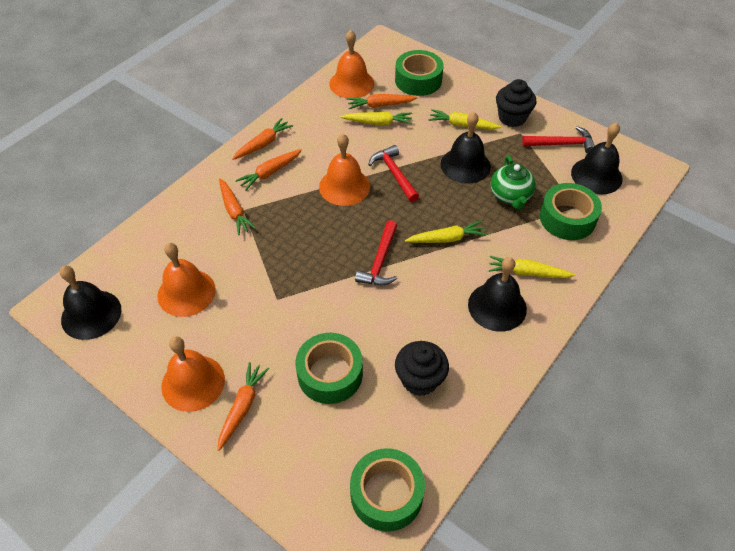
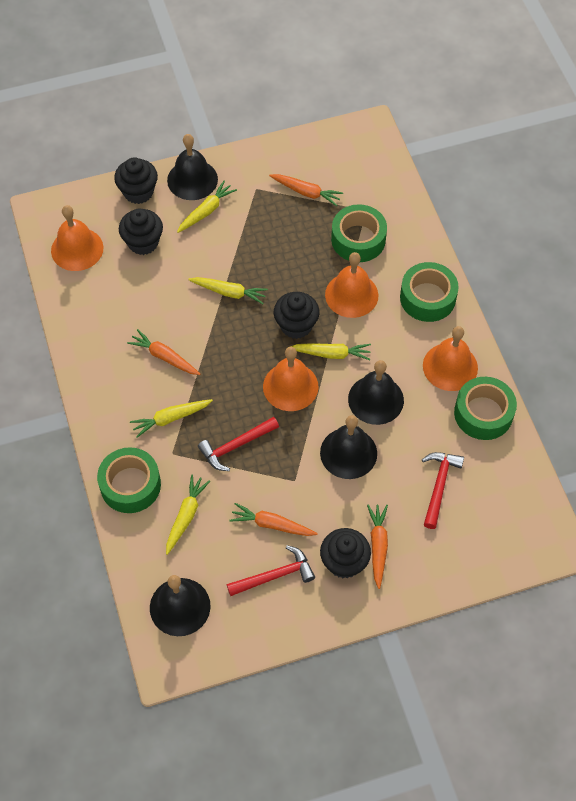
black cupcake: 2 -> 4
green teapot: 1 -> 0
orange carrot: 5 -> 4
yellow carrot: 4 -> 5

